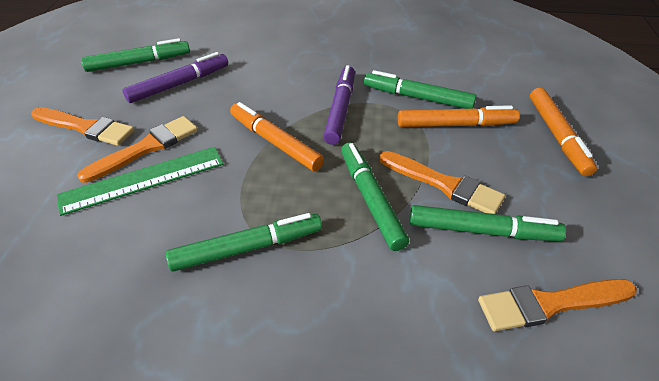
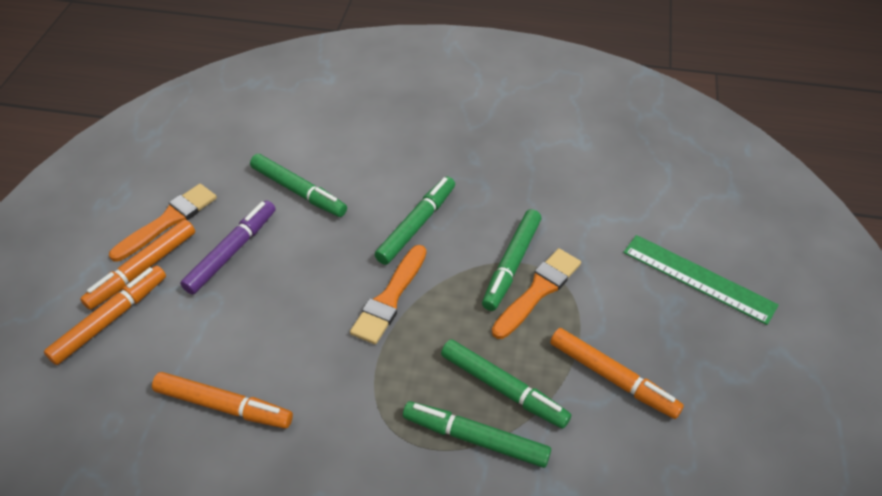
orange brush: 4 -> 3
orange marker: 3 -> 4
purple marker: 2 -> 1

